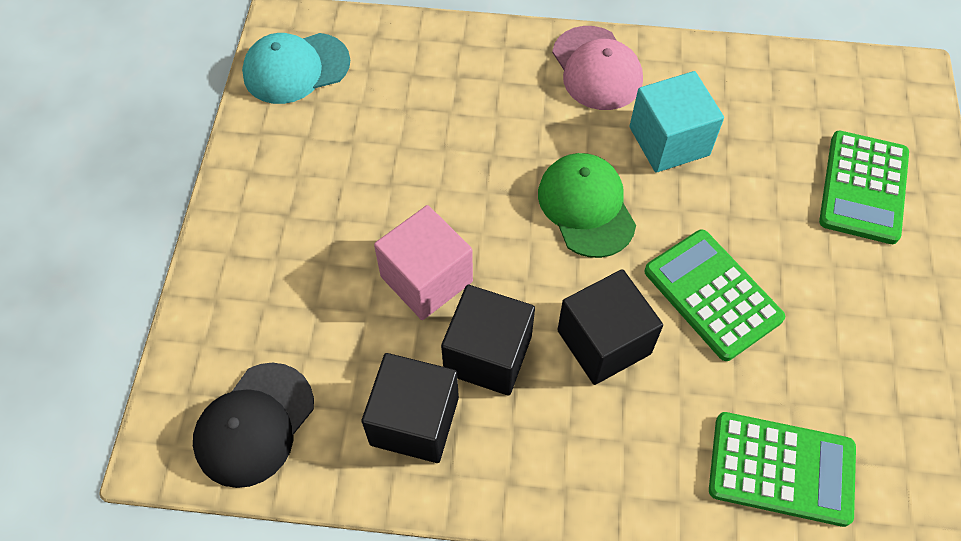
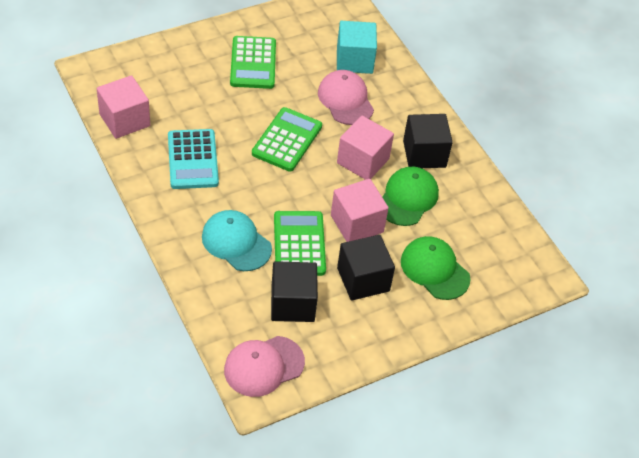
black cap: 1 -> 0
green cap: 1 -> 2
pink cap: 1 -> 2
pink cube: 1 -> 3
turquoise calculator: 0 -> 1

